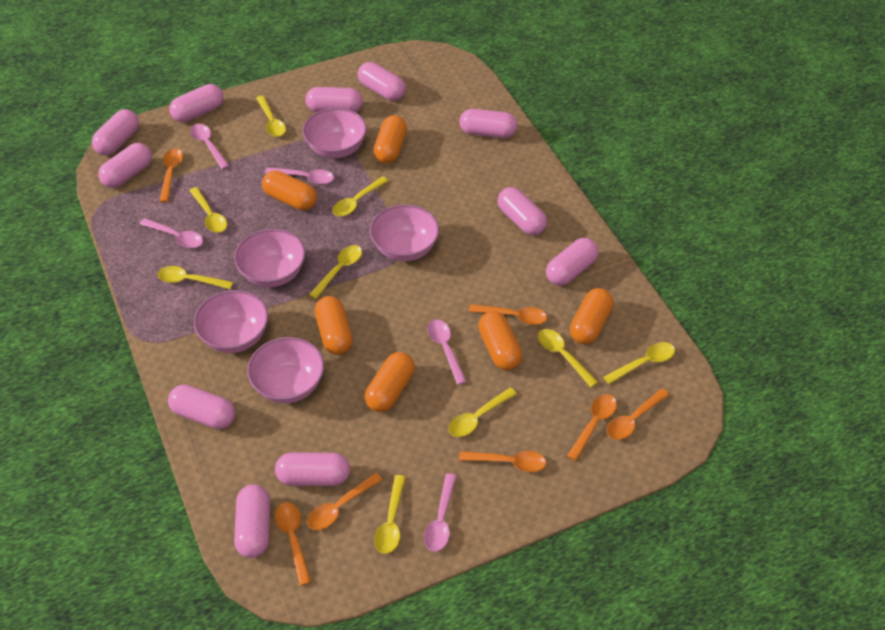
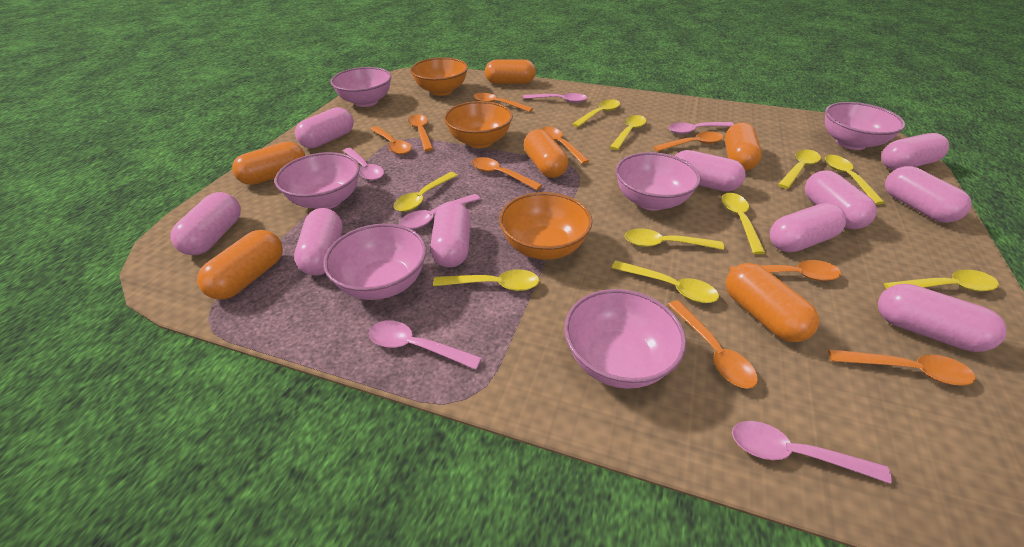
orange bowl: 0 -> 3
orange spoon: 7 -> 9
pink bowl: 5 -> 6
pink capsule: 11 -> 10
pink spoon: 5 -> 6
yellow spoon: 9 -> 10

